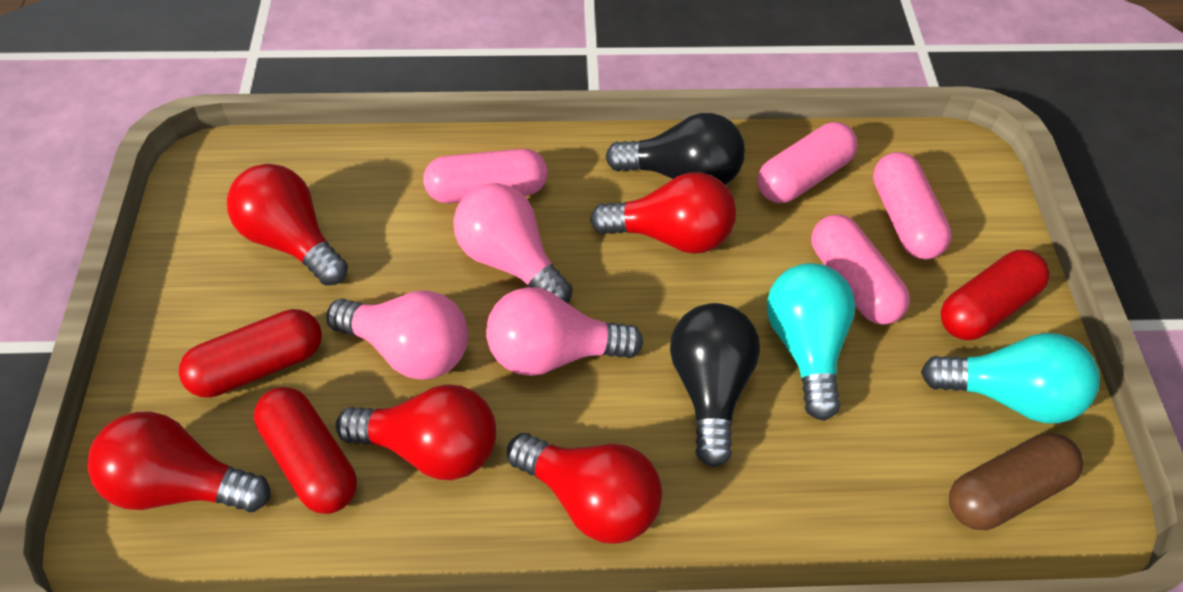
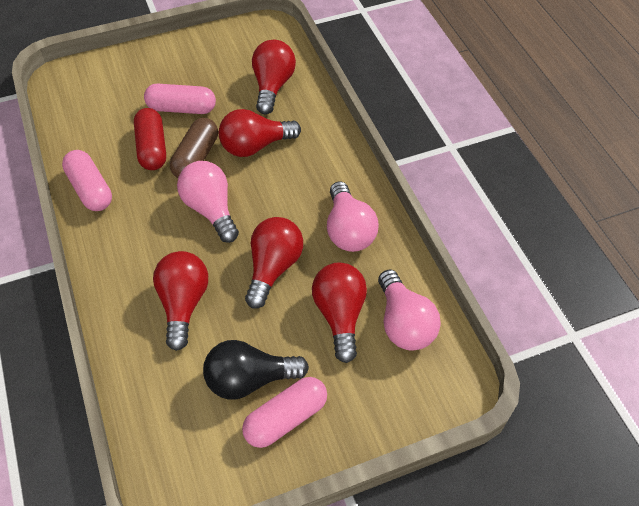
black light bulb: 2 -> 1
pink capsule: 4 -> 3
red capsule: 3 -> 1
turquoise light bulb: 2 -> 0

